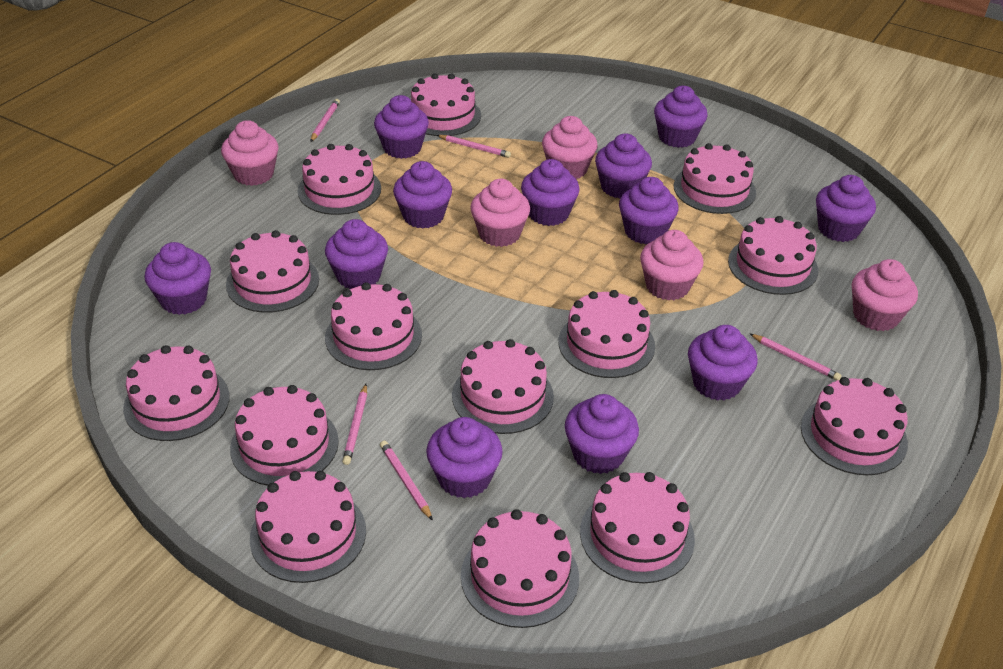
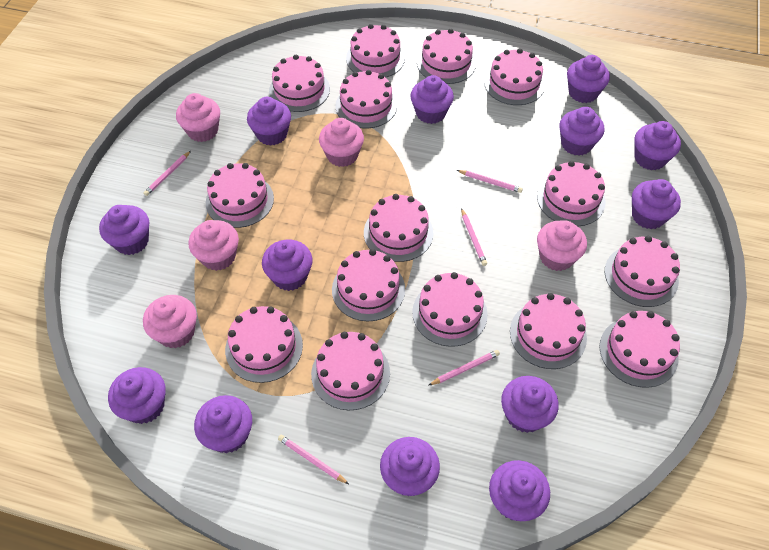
pink cake: 14 -> 15
purple cupcake: 12 -> 13

